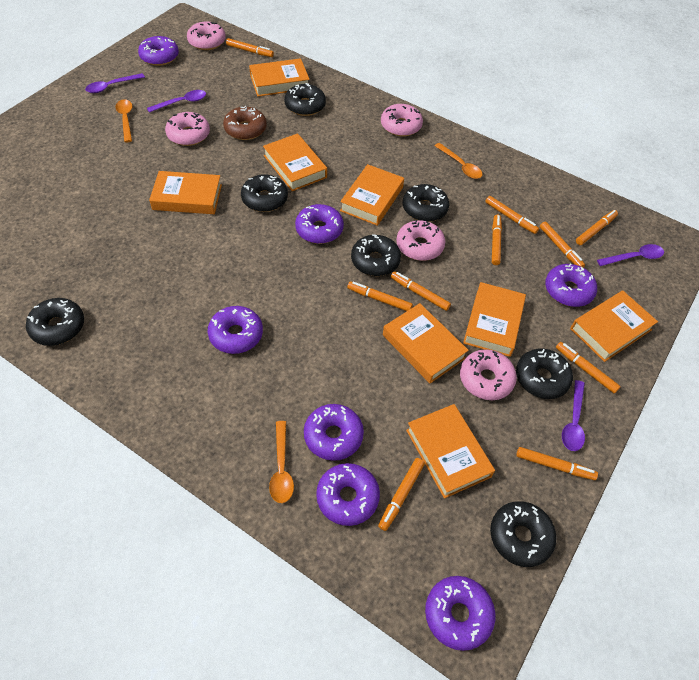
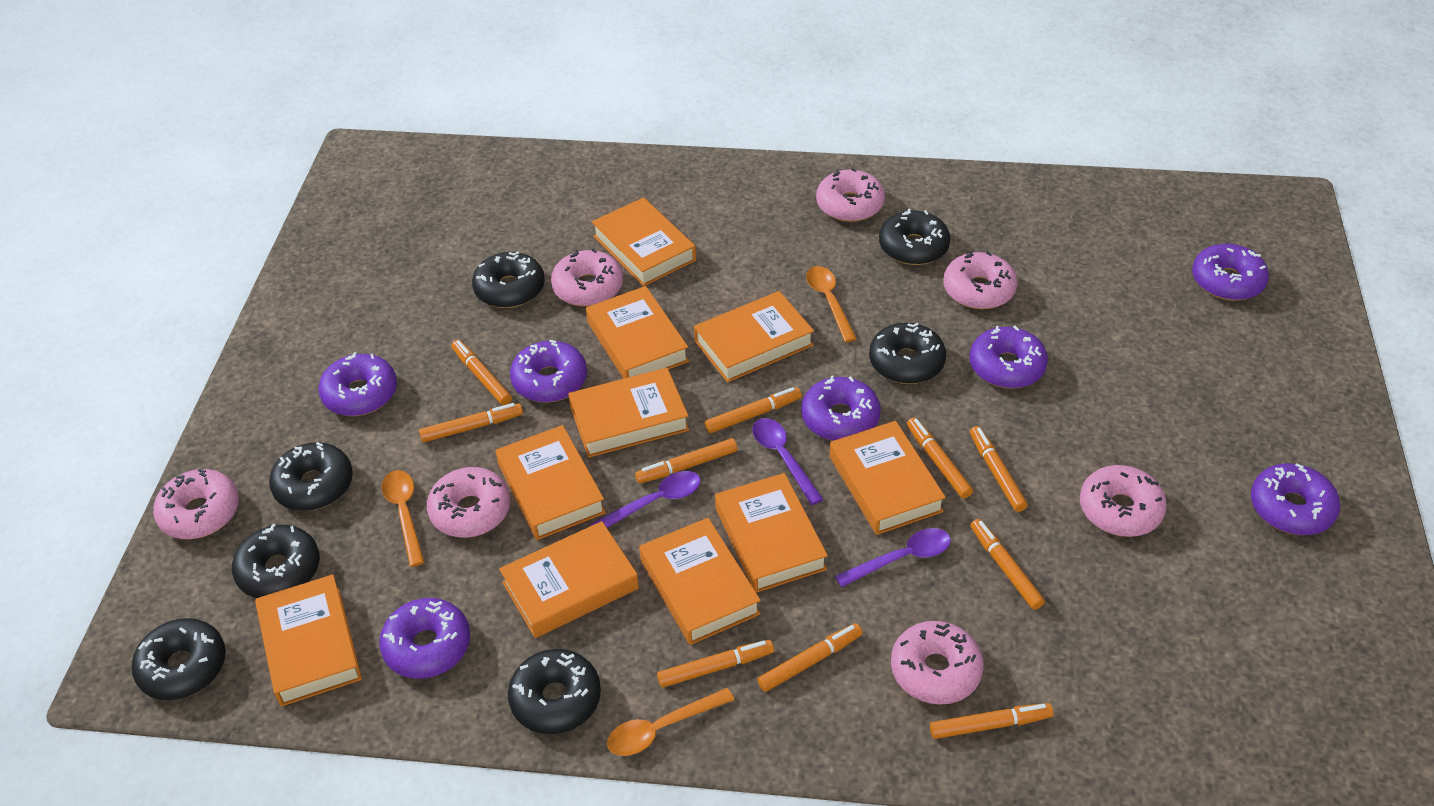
brown donut: 1 -> 0
orange book: 8 -> 10
pink donut: 5 -> 7
purple spoon: 4 -> 3

